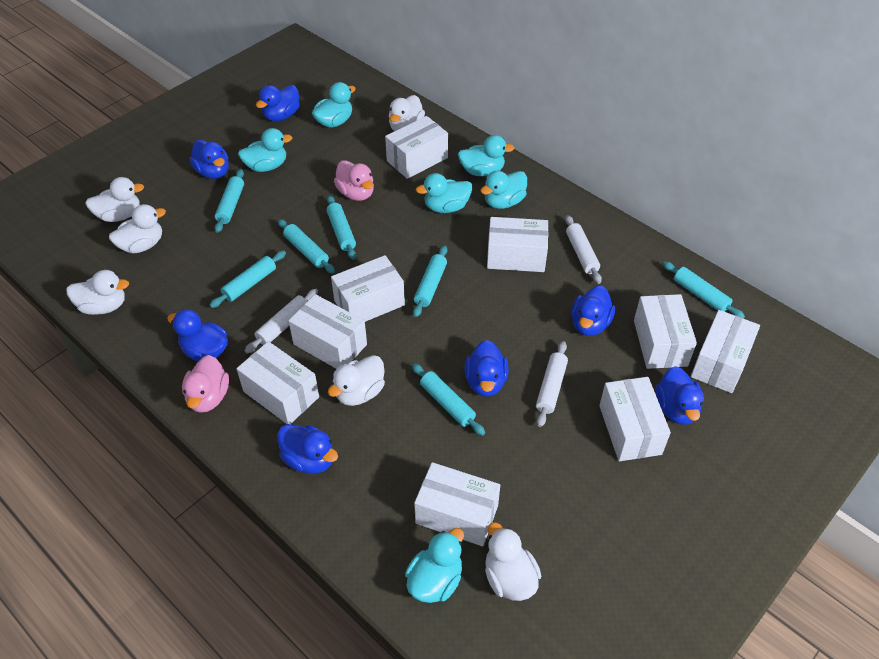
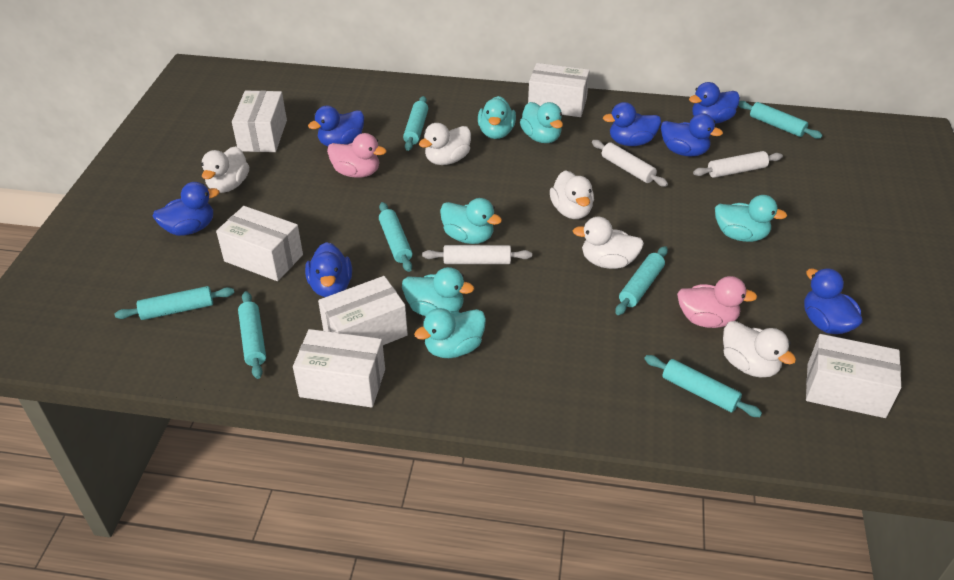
white box: 9 -> 6
white duck: 6 -> 5

